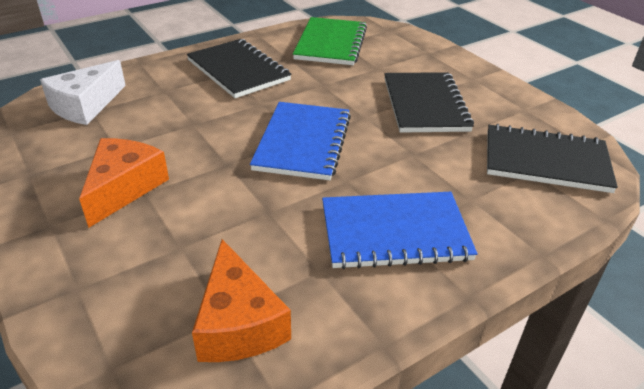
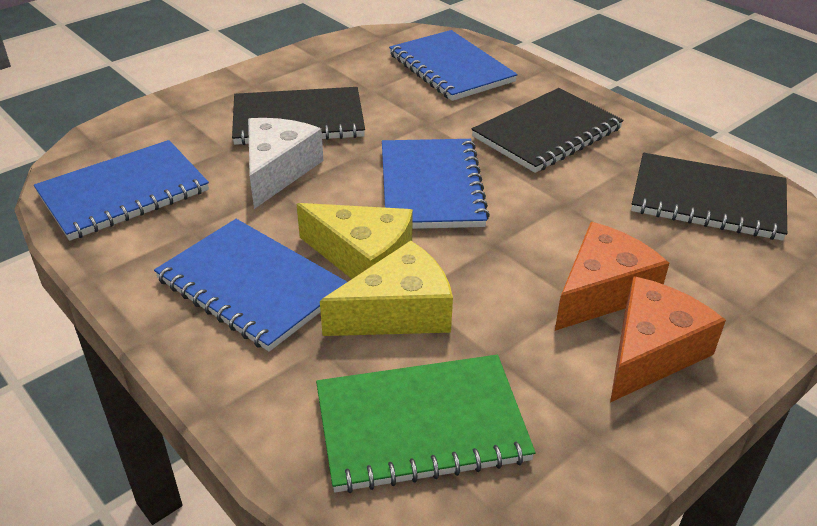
blue notebook: 2 -> 4
yellow cheese: 0 -> 2

